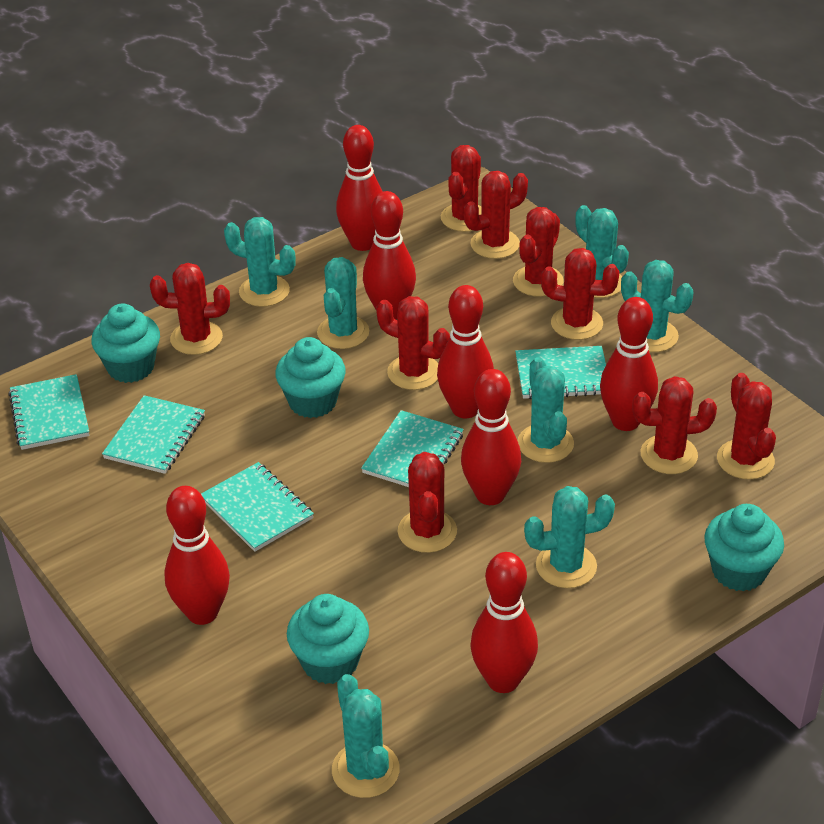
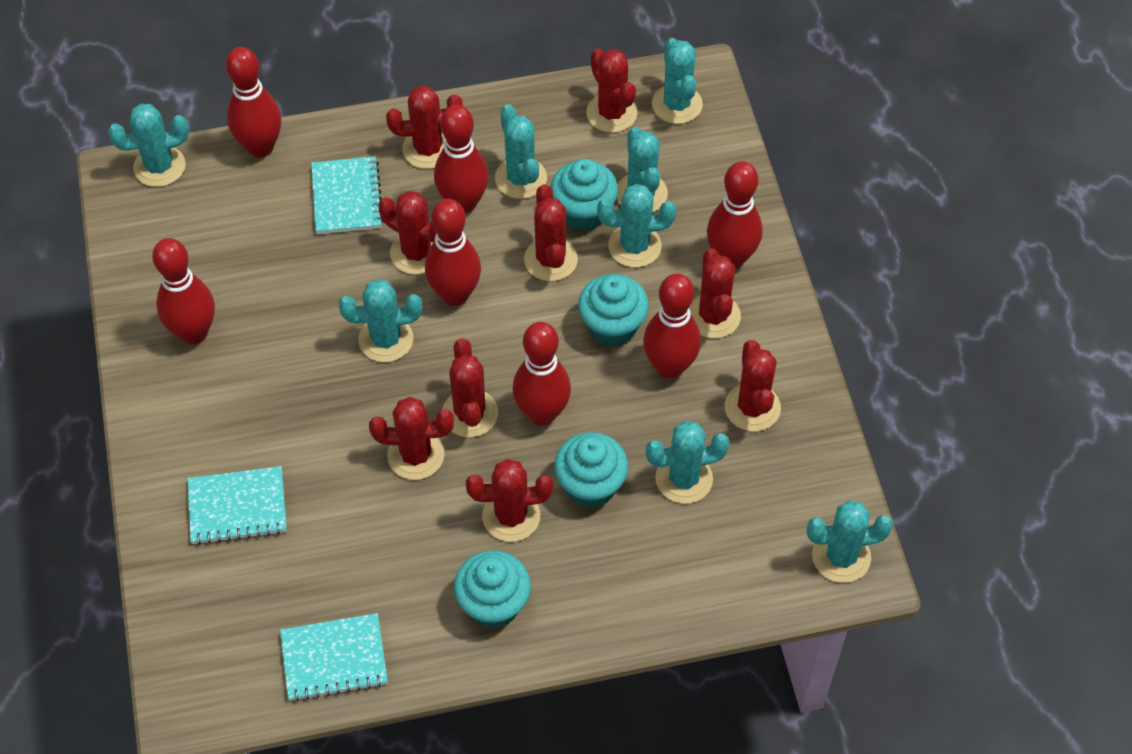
turquoise cactus: 7 -> 8
turquoise notebook: 5 -> 3

